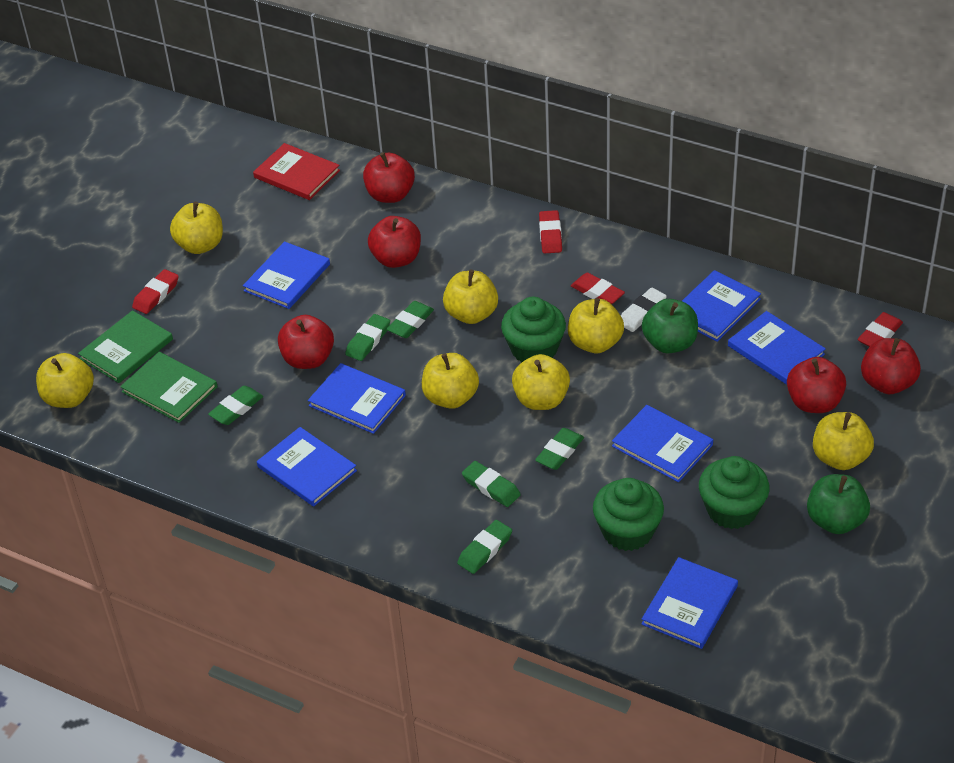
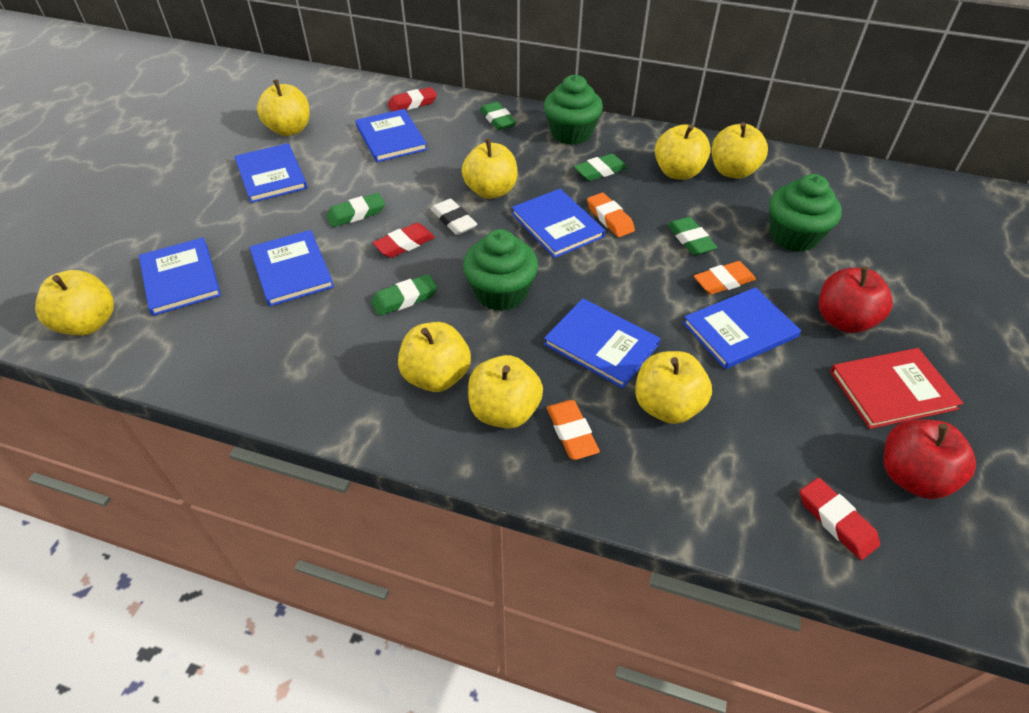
green apple: 2 -> 0
green book: 2 -> 0
green eraser: 6 -> 5
orange eraser: 0 -> 3
red apple: 5 -> 2
red eraser: 4 -> 3
yellow apple: 7 -> 8

